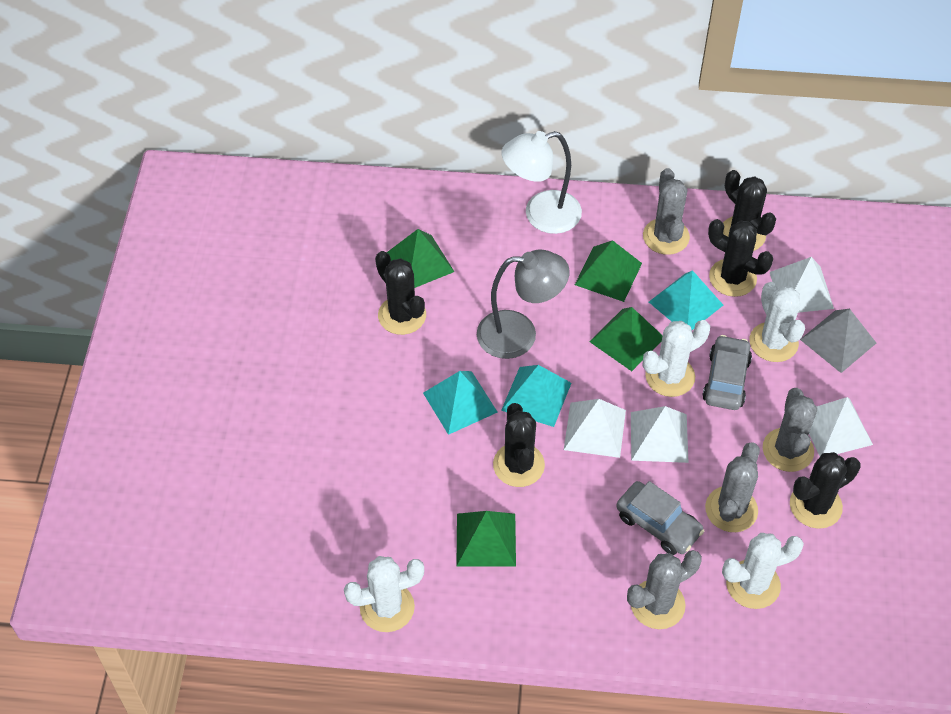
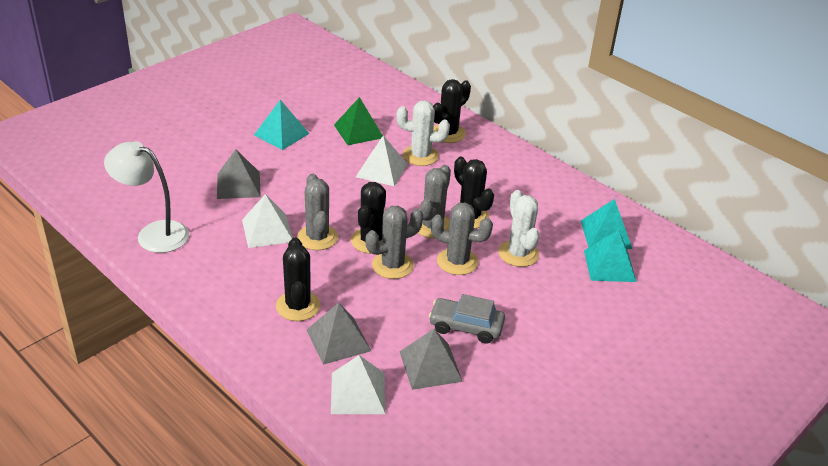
black cactus: 5 -> 4
green pyramid: 4 -> 1
grey car: 2 -> 1
grey lamp: 1 -> 0
grey pyramid: 1 -> 3
white cactus: 4 -> 2
white pyramid: 4 -> 3

